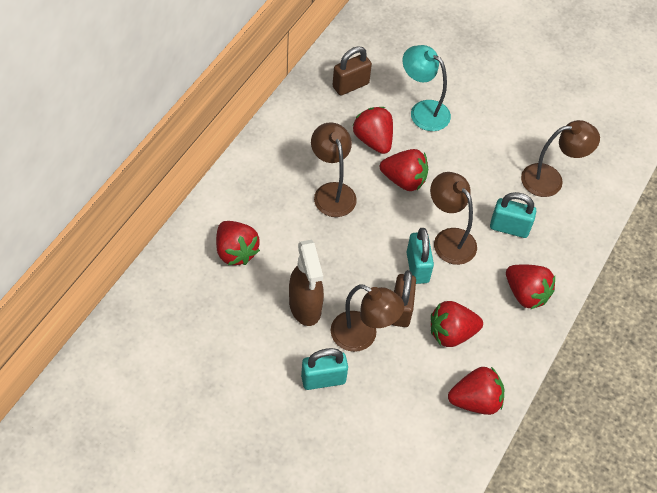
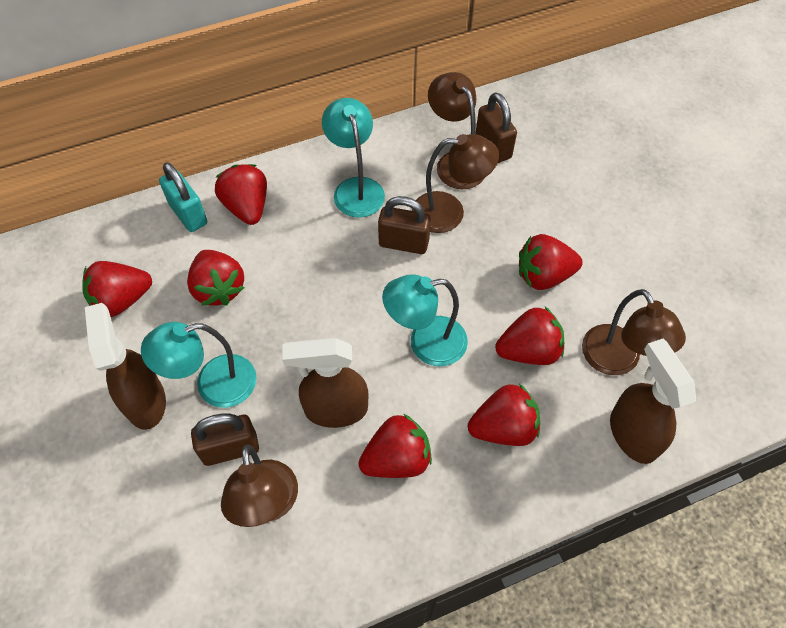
brown padlock: 2 -> 3
brown spray bottle: 1 -> 3
red strawberry: 6 -> 7
turquoise lamp: 1 -> 3
turquoise padlock: 3 -> 1

